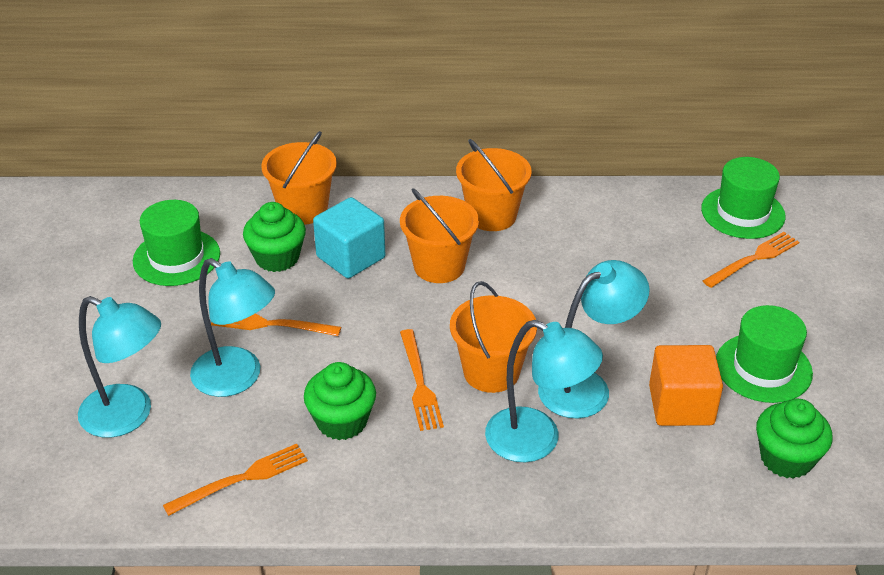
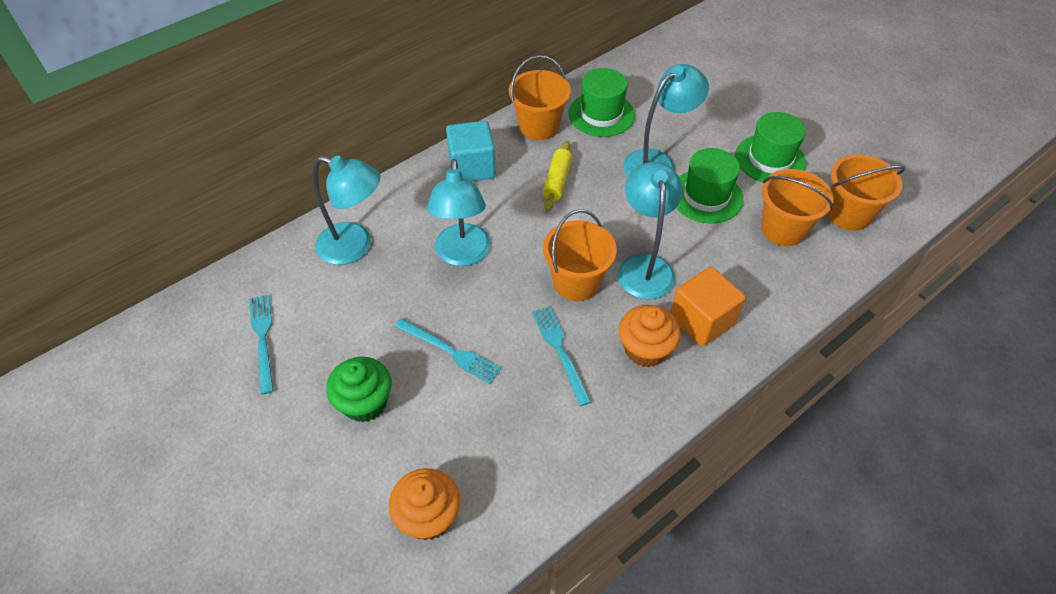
green cupcake: 3 -> 1
orange cupcake: 0 -> 2
orange fork: 4 -> 0
turquoise fork: 0 -> 3
yellow rolling pin: 0 -> 1

